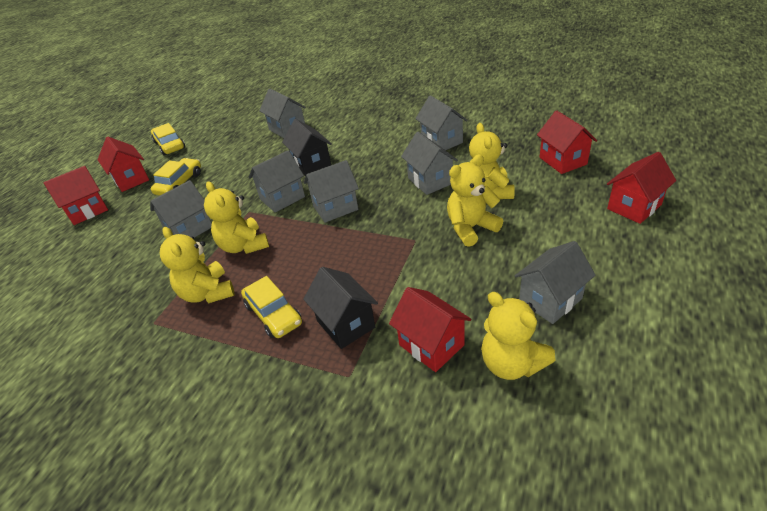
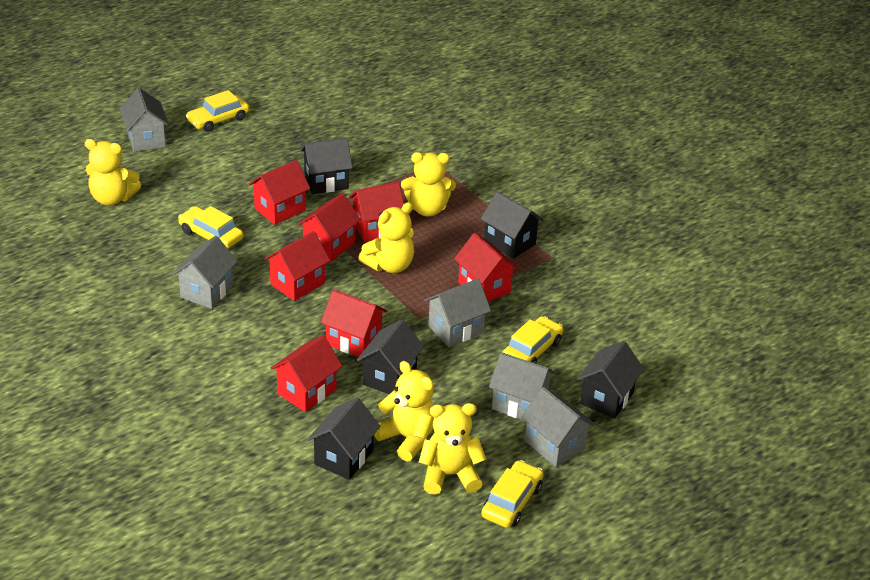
black house: 2 -> 5
grey house: 7 -> 5
red house: 5 -> 7
yellow car: 3 -> 4

